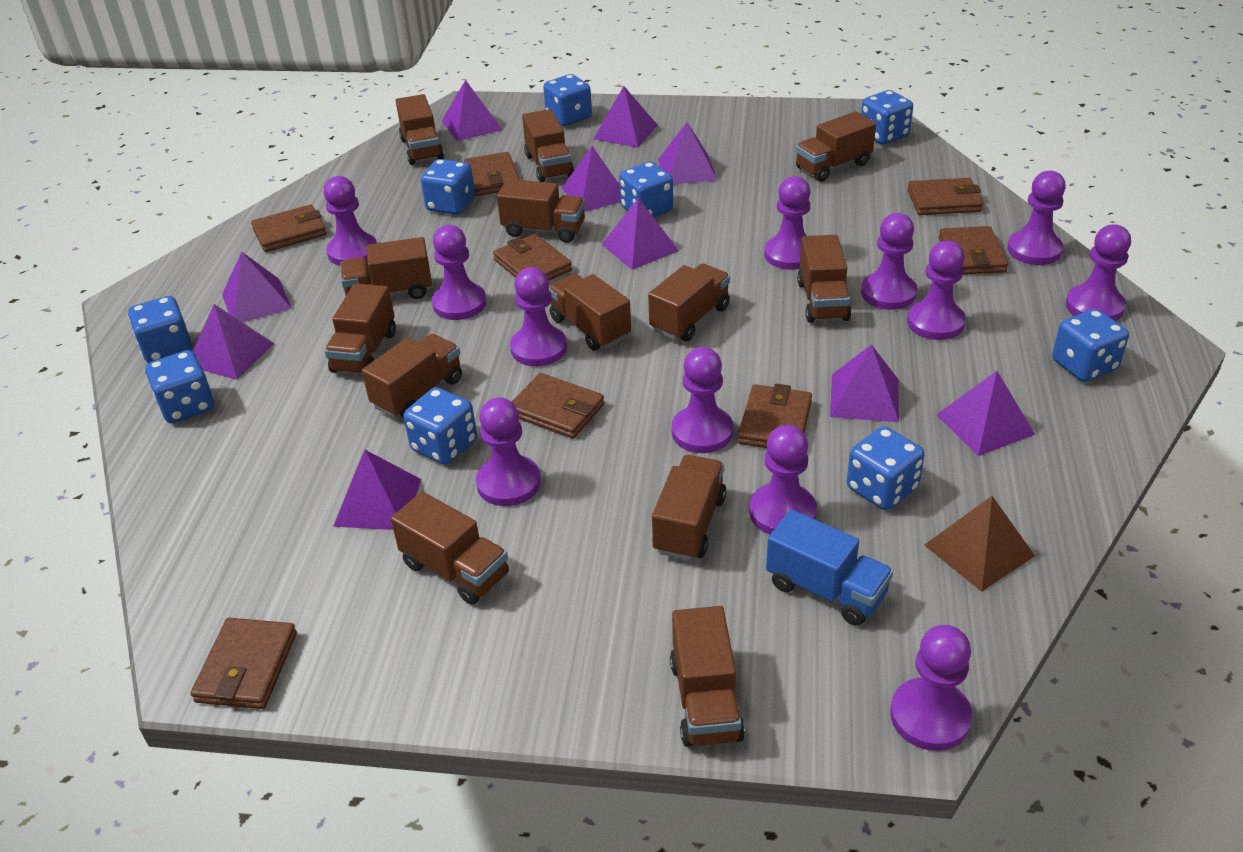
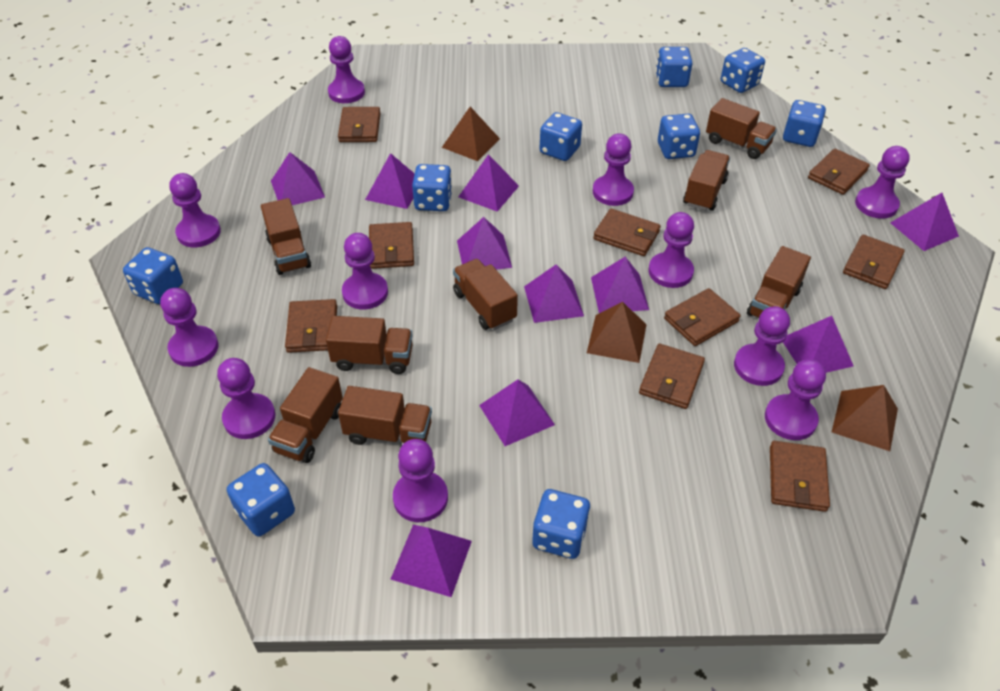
blue truck: 1 -> 0
brown pyramid: 1 -> 3
brown truck: 13 -> 8
brown wallet: 8 -> 9
purple pawn: 12 -> 11

